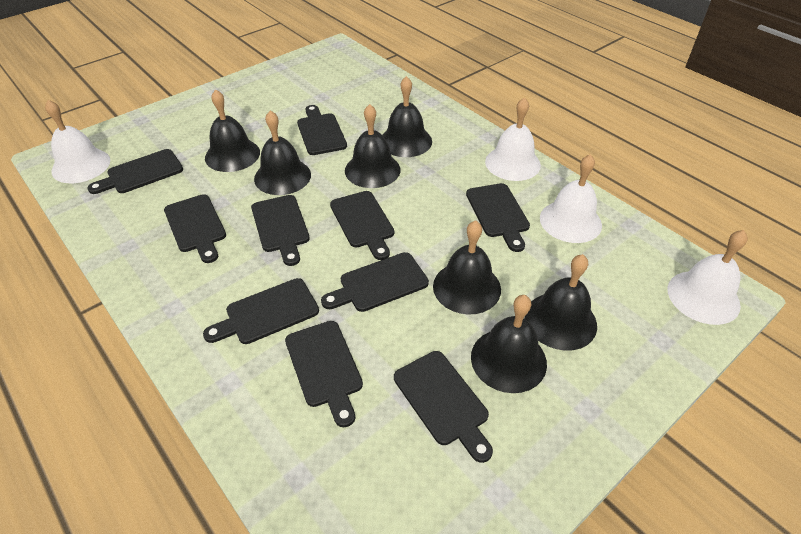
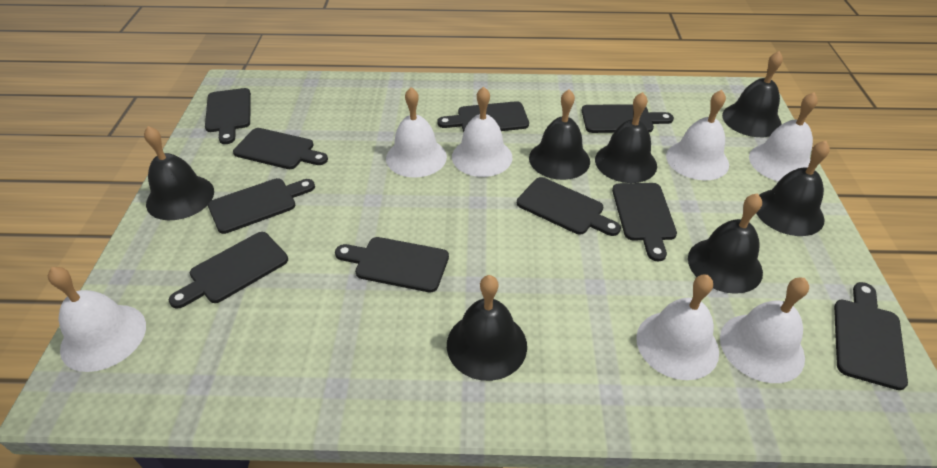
white bell: 4 -> 7

